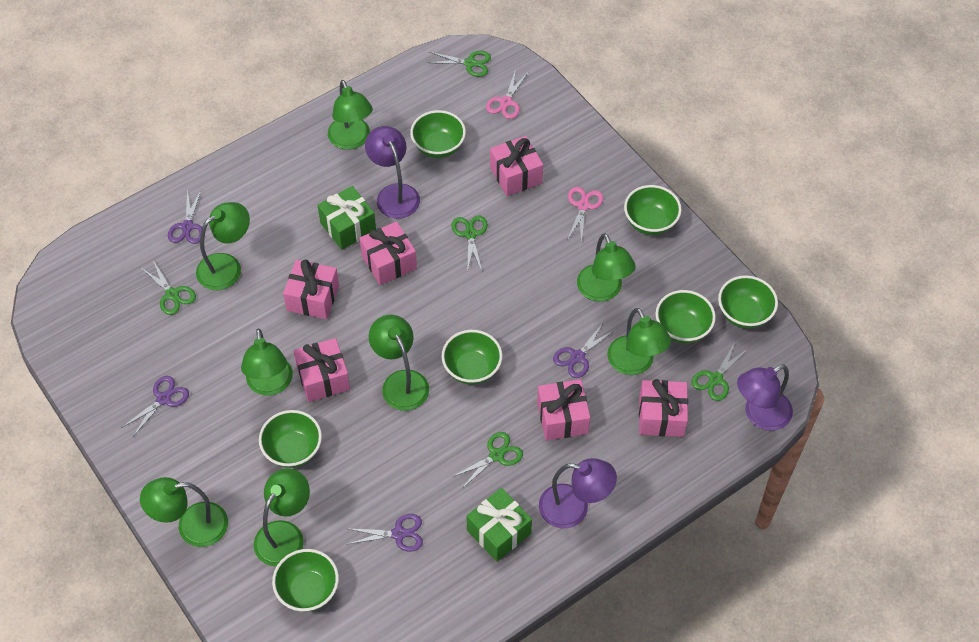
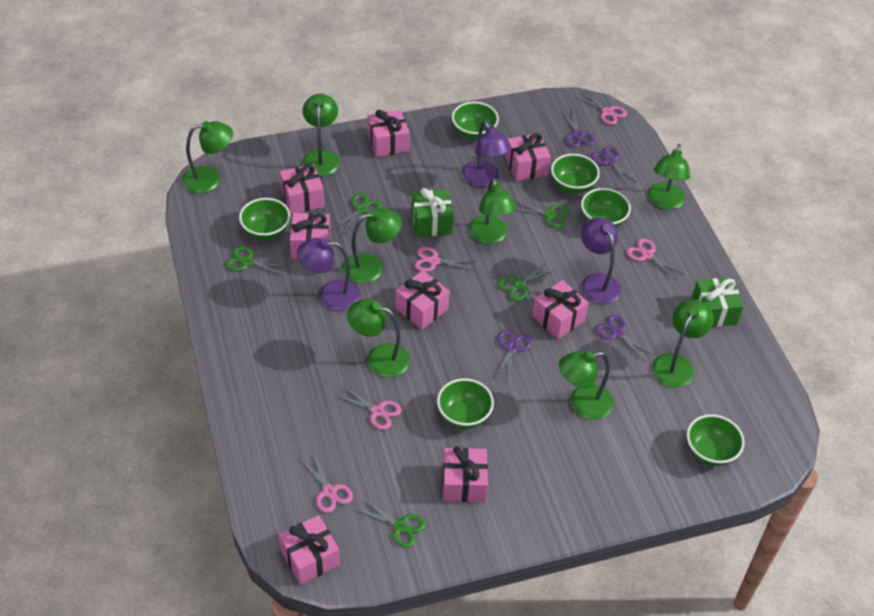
green bowl: 7 -> 6
pink gift: 6 -> 8
pink scissors: 2 -> 5

